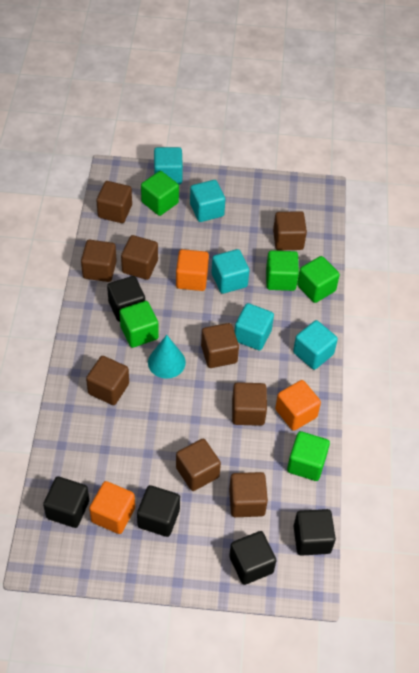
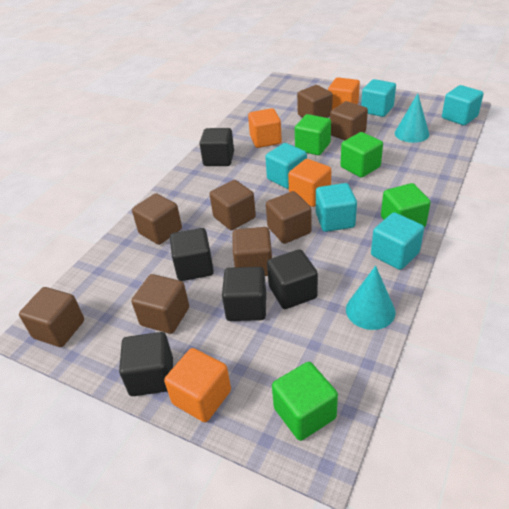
brown cube: 9 -> 8
green cube: 5 -> 4
orange cube: 3 -> 4
turquoise cone: 1 -> 2

